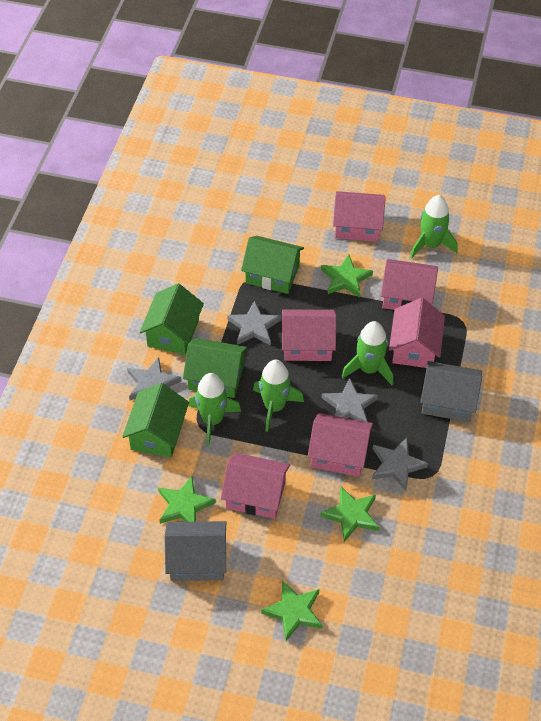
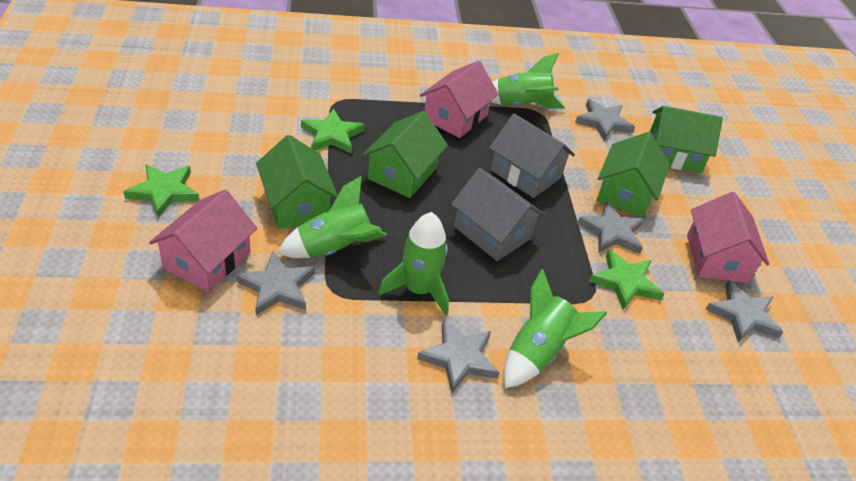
green star: 4 -> 3
grey star: 4 -> 5
pink house: 6 -> 3

